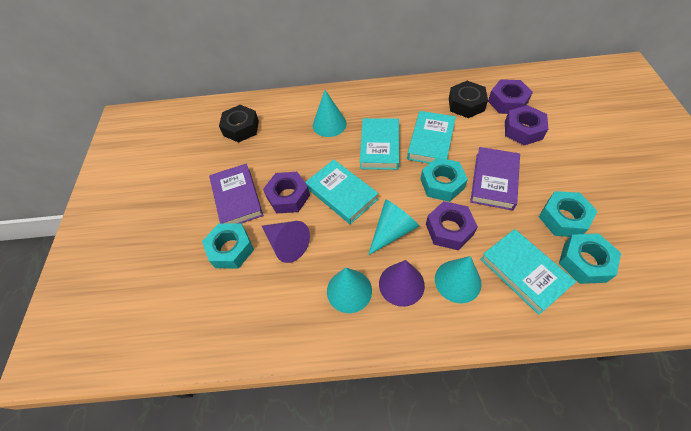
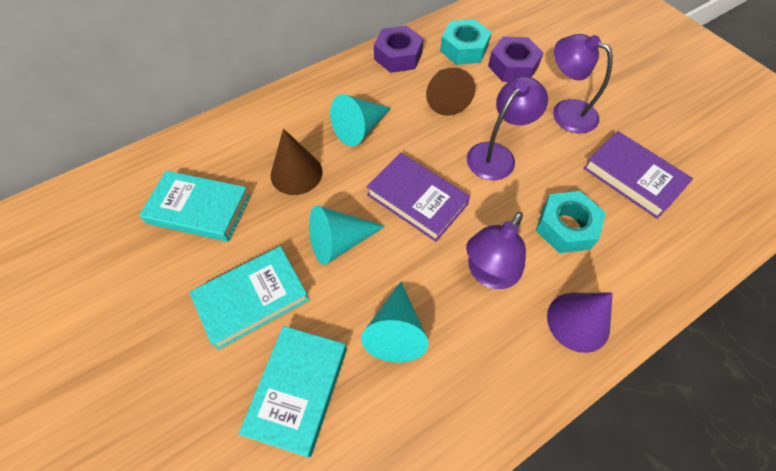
black nut: 2 -> 0
brown cone: 0 -> 2
purple cone: 2 -> 1
purple lamp: 0 -> 3
purple nut: 4 -> 2
turquoise book: 4 -> 3
turquoise cone: 4 -> 3
turquoise nut: 4 -> 2

